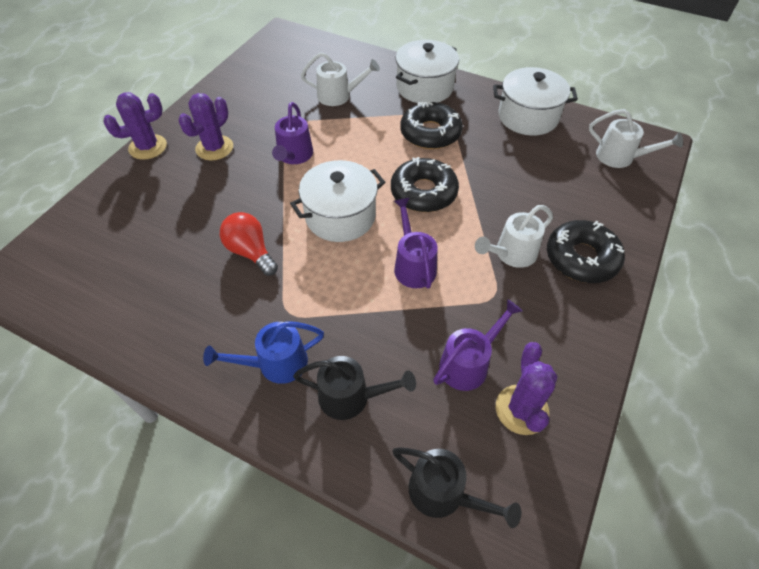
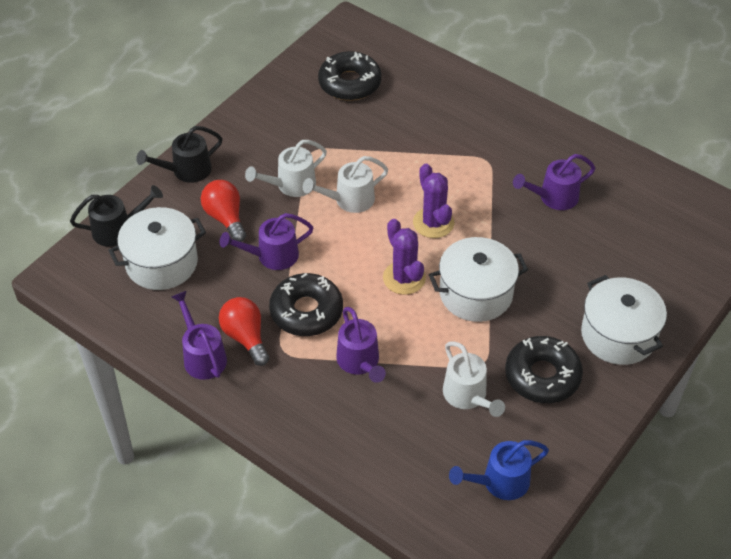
purple cactus: 3 -> 2
purple watering can: 3 -> 4
red light bulb: 1 -> 2

